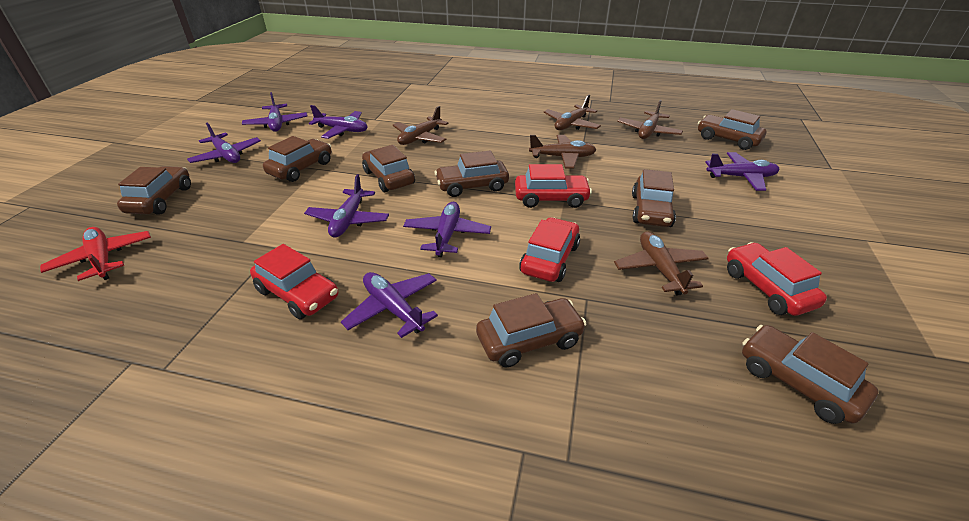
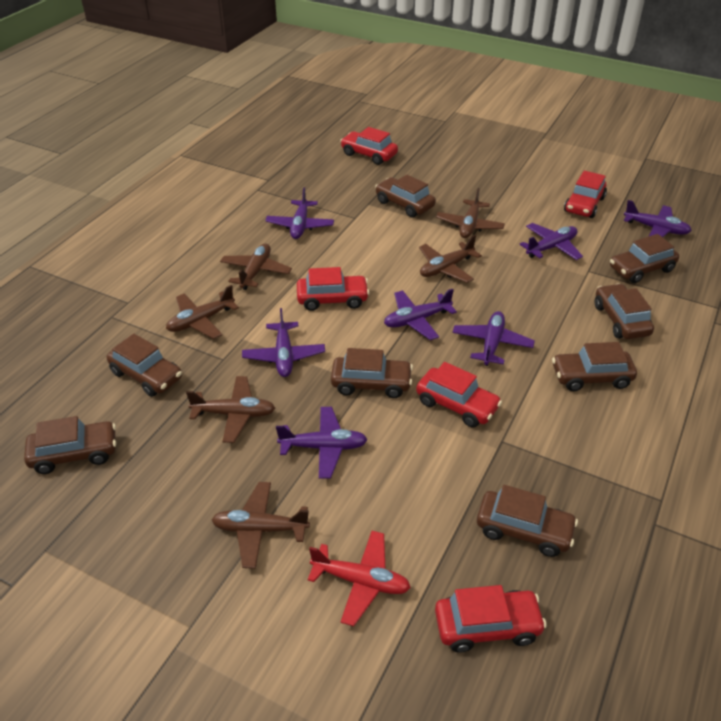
brown plane: 5 -> 6
red car: 4 -> 5

